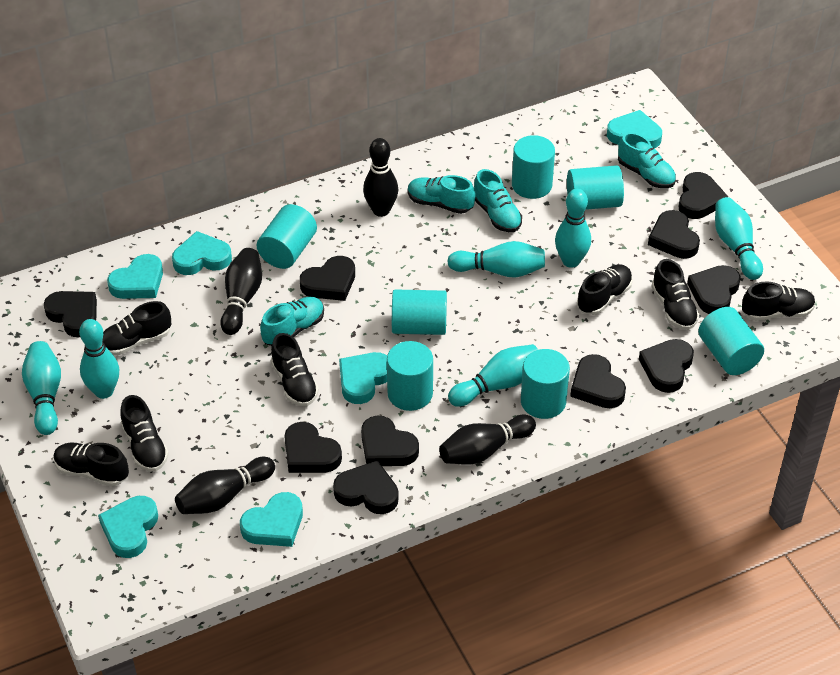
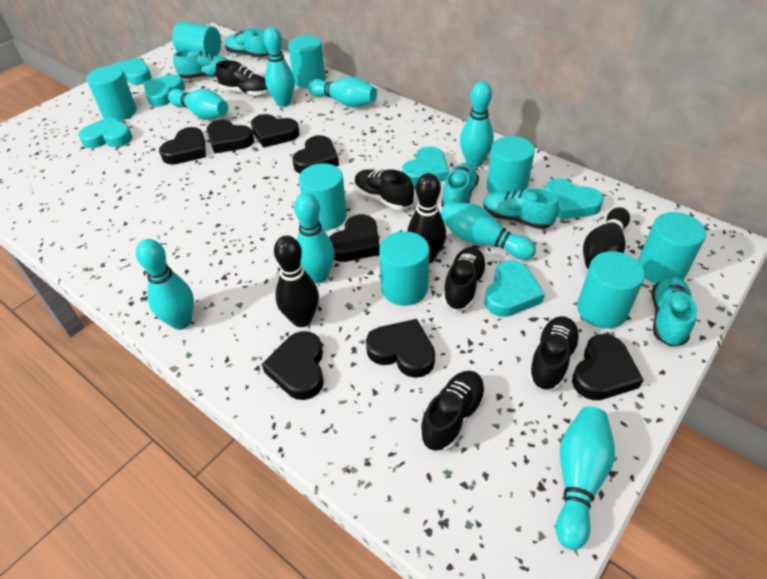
black bowling pin: 4 -> 3
black heart: 10 -> 8
black shoe: 7 -> 5
turquoise bowling pin: 6 -> 8
turquoise cylinder: 7 -> 8
turquoise shoe: 4 -> 5

